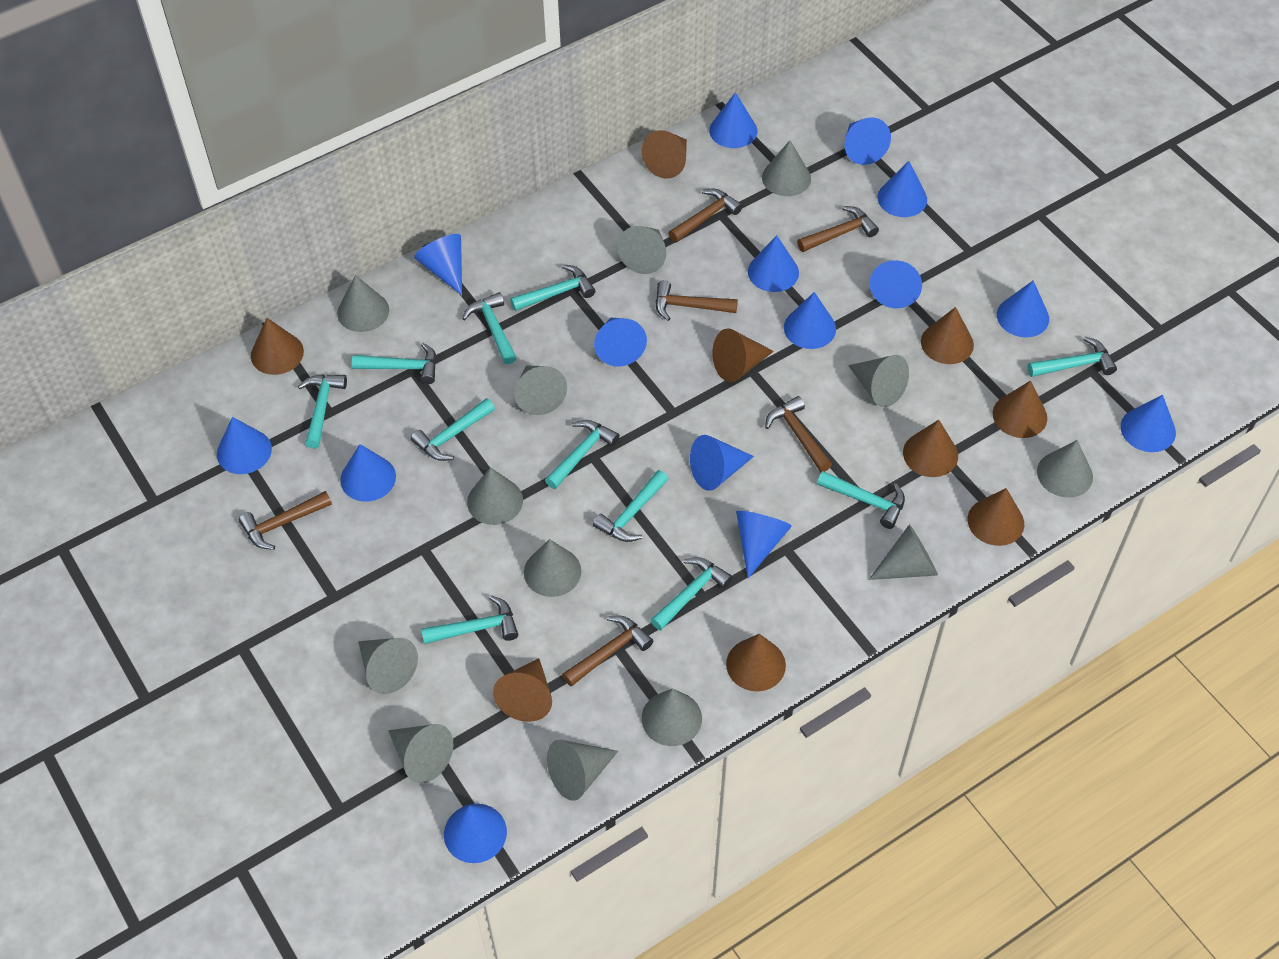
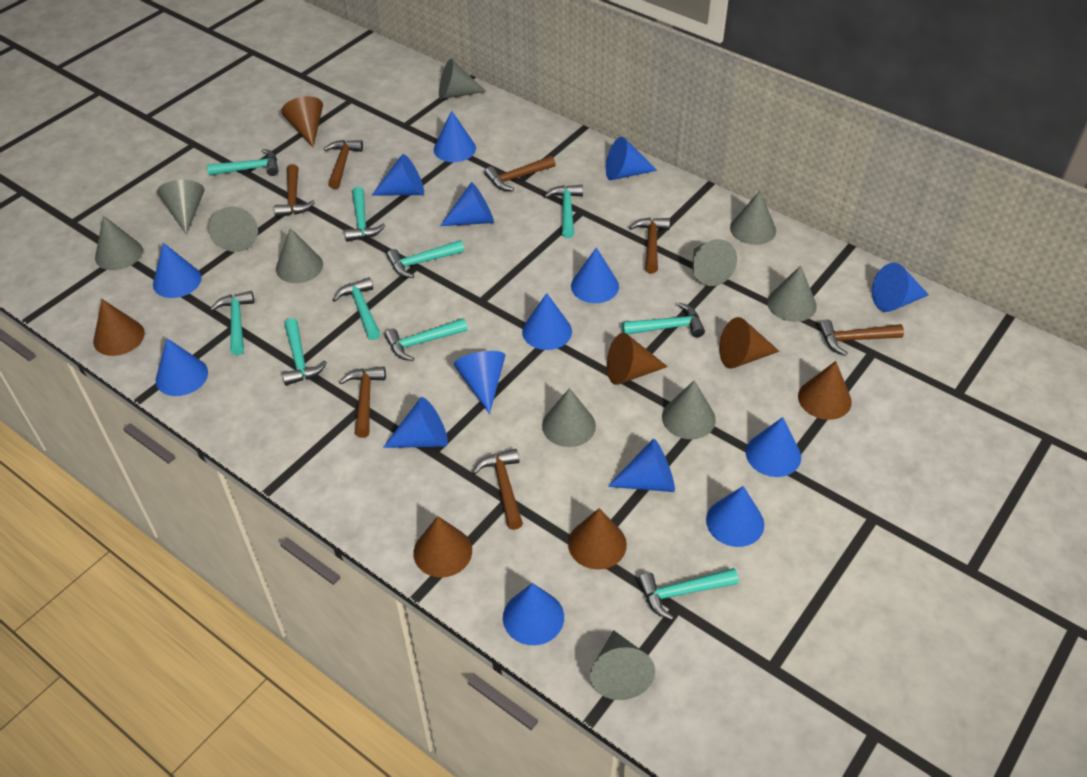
brown cone: 9 -> 7
brown hammer: 6 -> 7
grey cone: 13 -> 11
turquoise hammer: 11 -> 10

